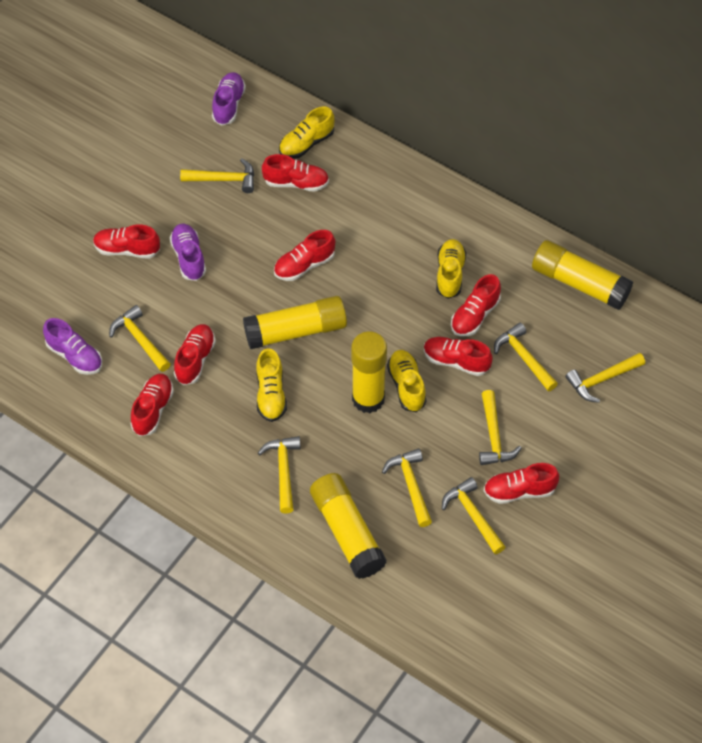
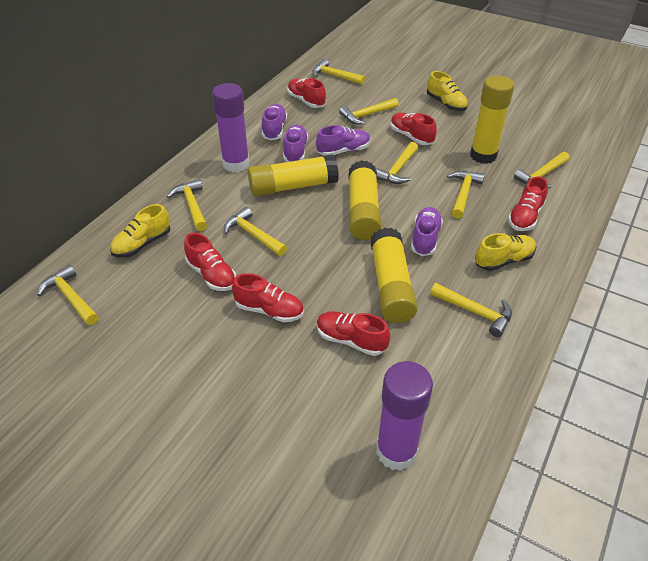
purple glue stick: 0 -> 2
purple shoe: 3 -> 4
red shoe: 8 -> 6
yellow hammer: 8 -> 9
yellow shoe: 4 -> 3

